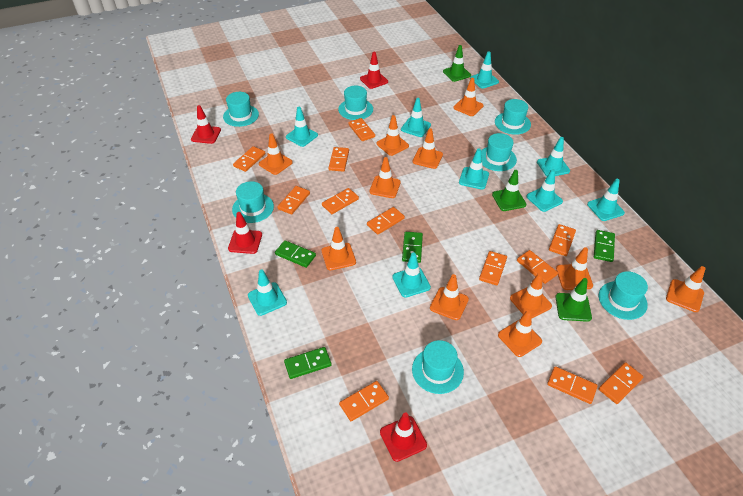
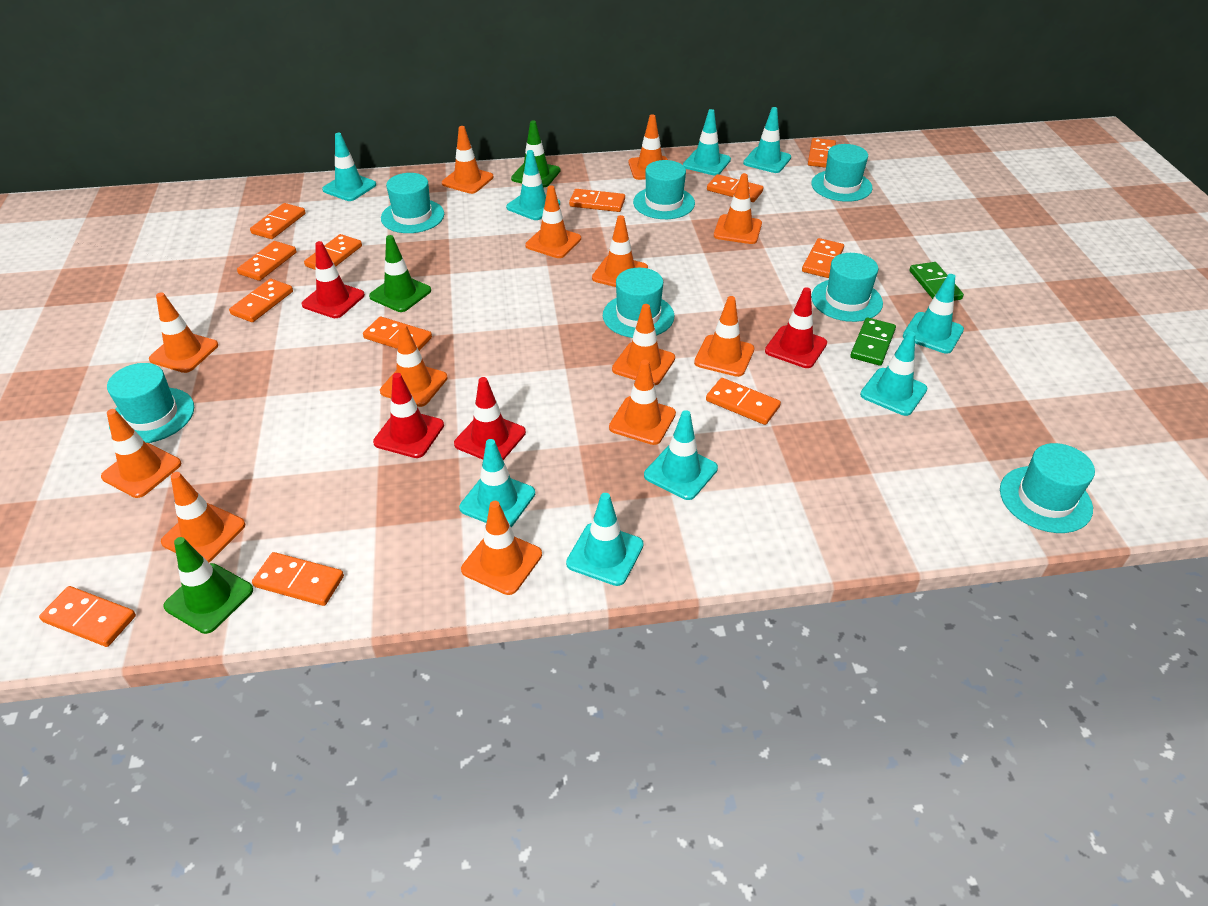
green domino: 4 -> 2
orange traffic cone: 11 -> 13

